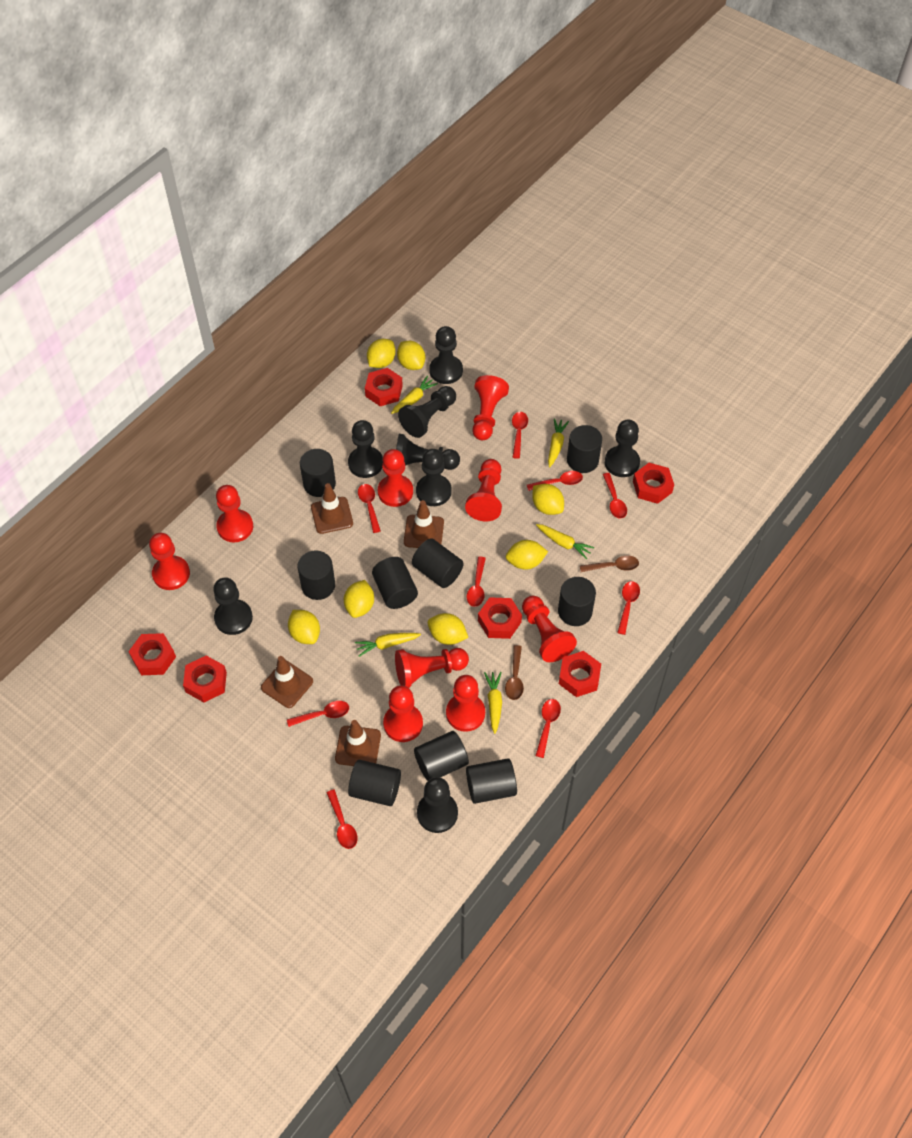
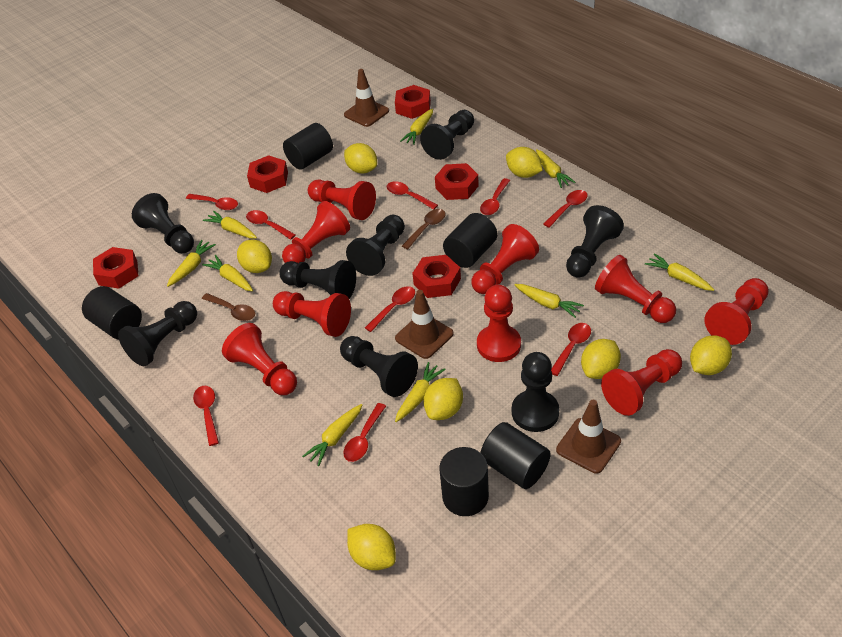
black cylinder: 9 -> 5
brown traffic cone: 4 -> 3
red nut: 6 -> 5
yellow carrot: 5 -> 9

